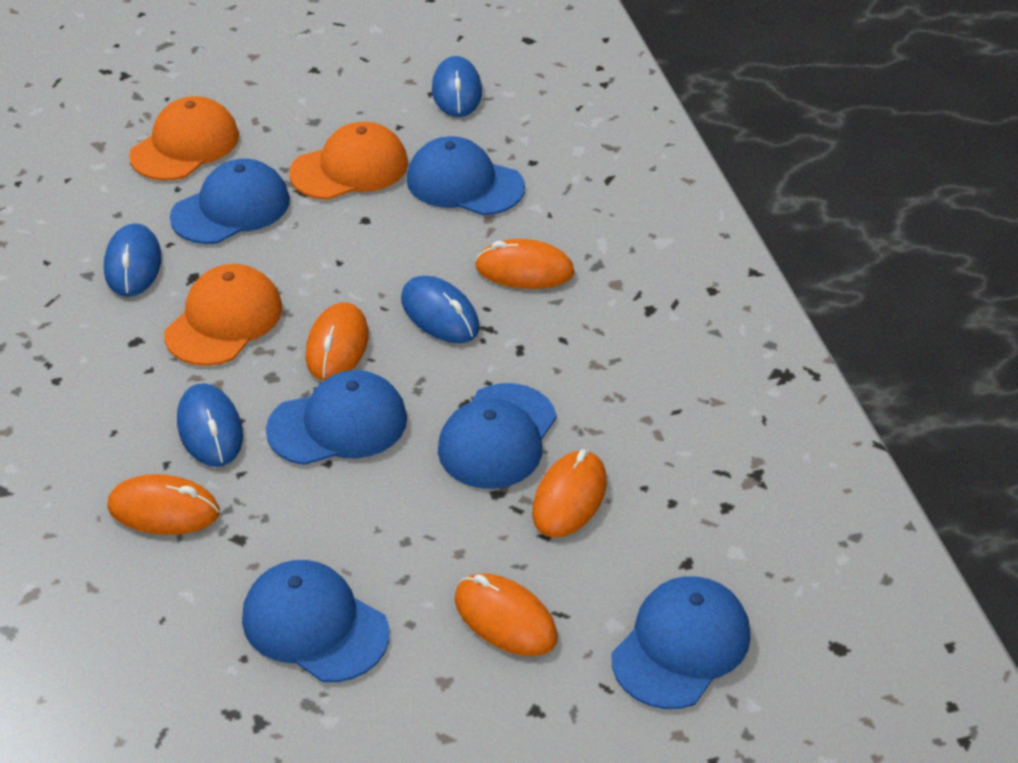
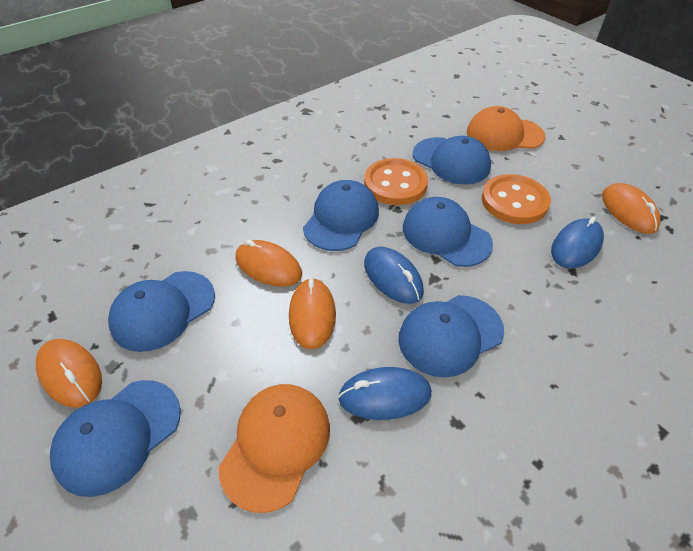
blue mouse: 4 -> 3
orange button: 0 -> 2
orange cap: 3 -> 2
orange mouse: 5 -> 4

